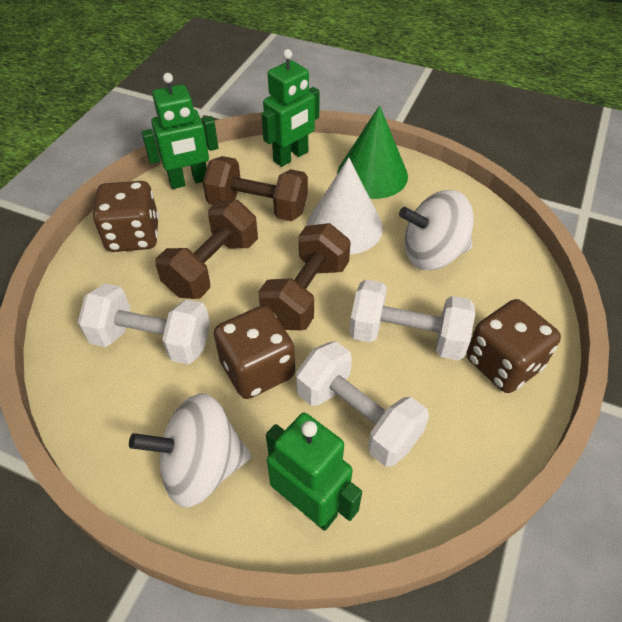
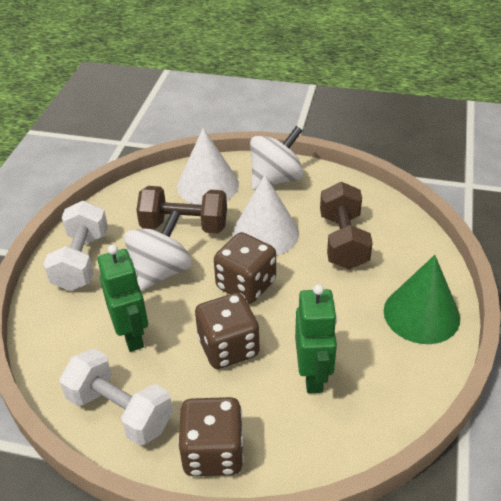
brown dumbbell: 3 -> 2
green robot: 3 -> 2
white cone: 1 -> 2
white dumbbell: 3 -> 2

